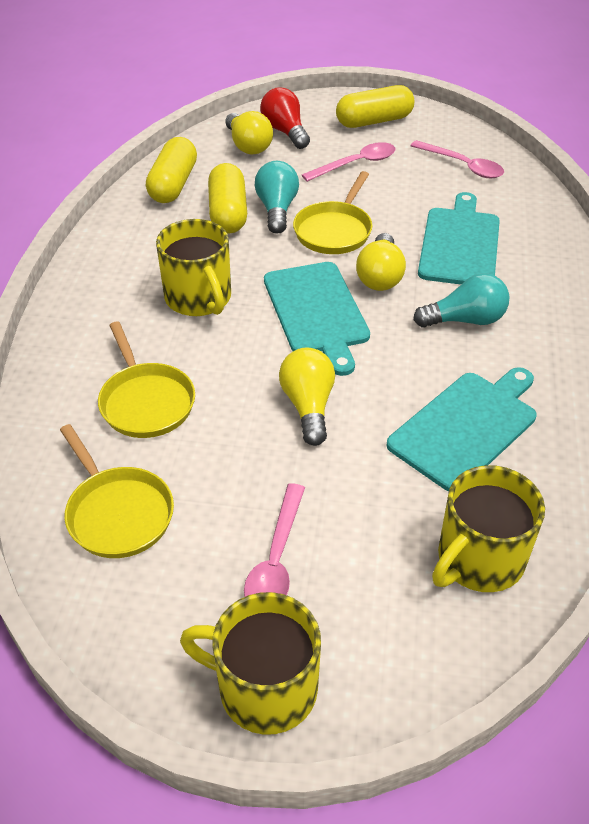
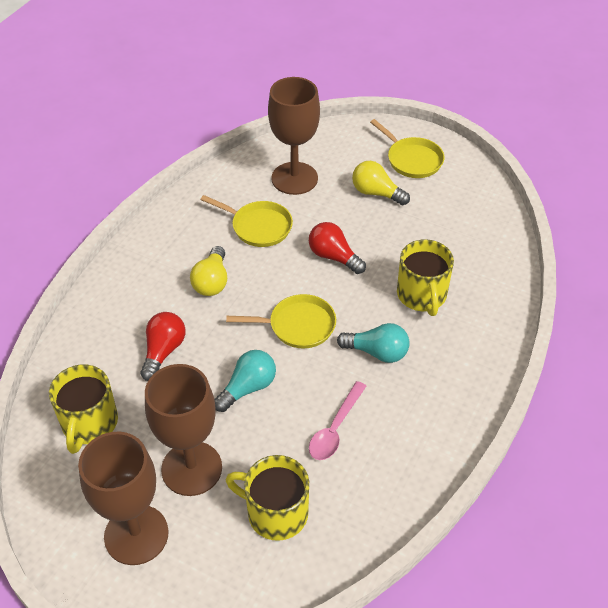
brown goblet: 0 -> 3
pink spoon: 3 -> 1
red light bulb: 1 -> 2
turquoise cutting board: 3 -> 0
yellow capsule: 3 -> 0
yellow light bulb: 3 -> 2

